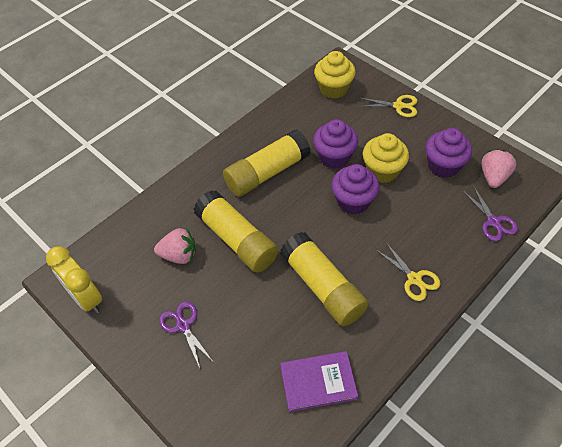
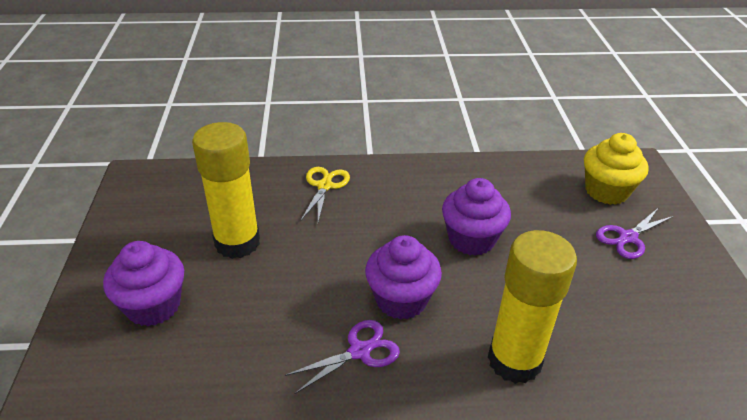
pink strawberry: 2 -> 0
purple book: 1 -> 0
yellow clock: 1 -> 0
yellow cupcake: 2 -> 1
yellow glue stick: 3 -> 2
yellow scissors: 2 -> 1

